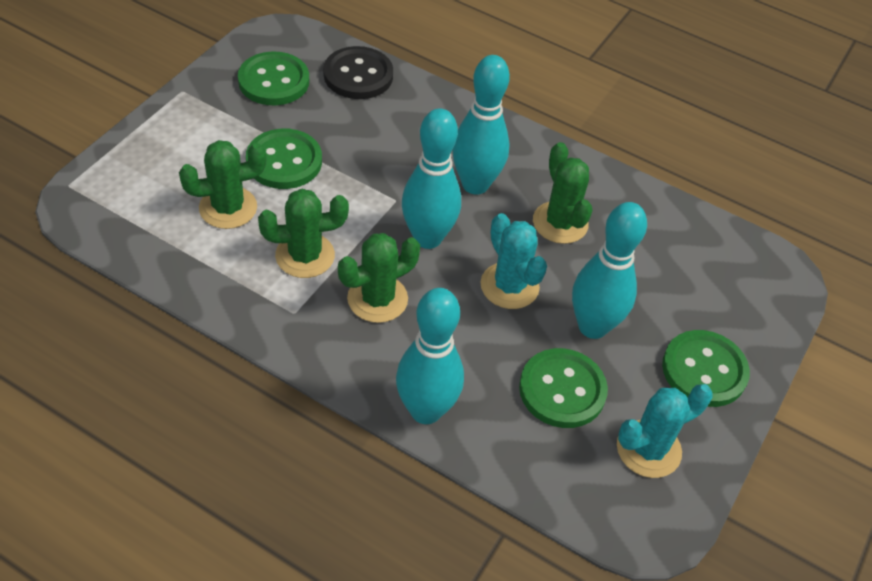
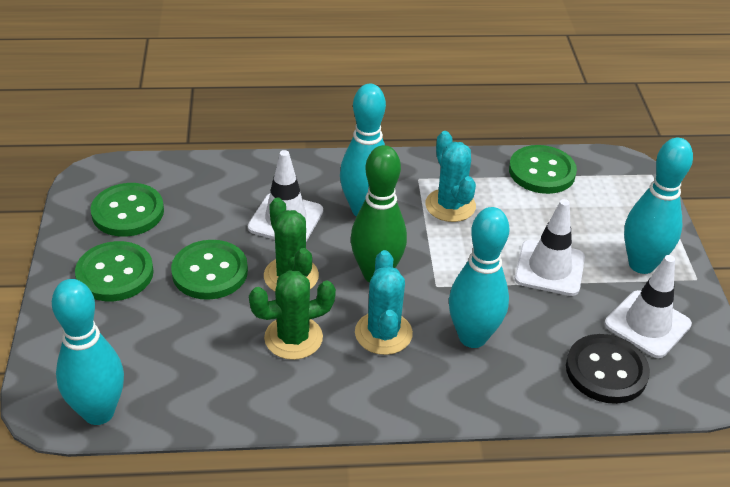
green bowling pin: 0 -> 1
green cactus: 4 -> 2
white traffic cone: 0 -> 3

